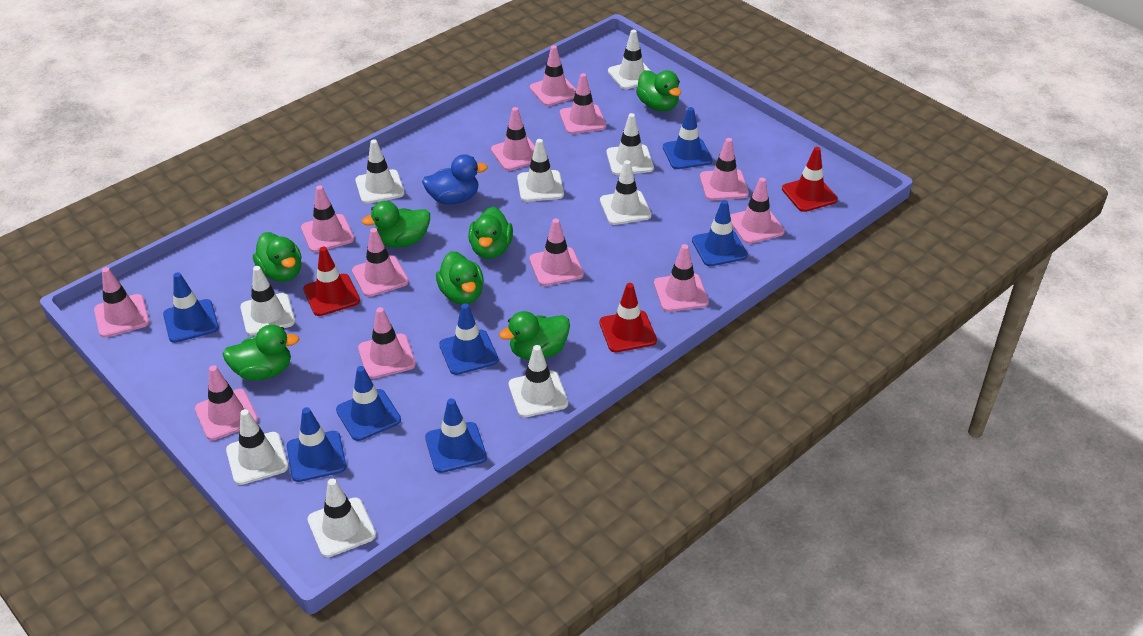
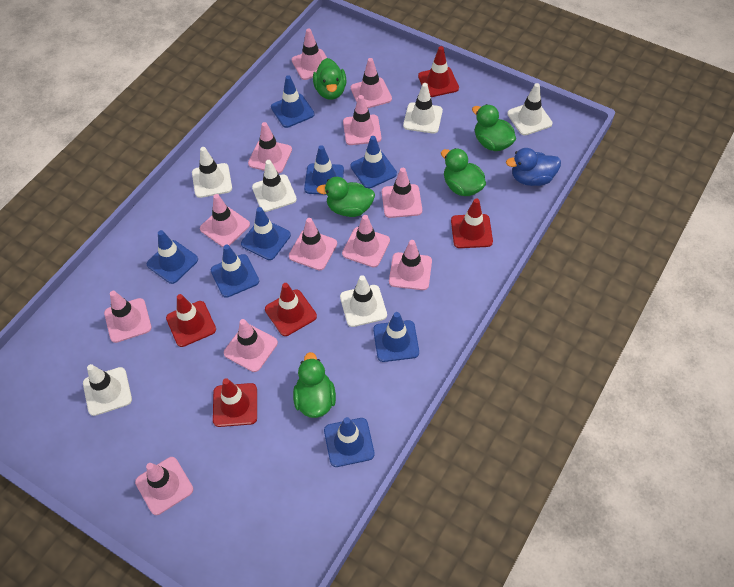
blue traffic cone: 7 -> 8
green duck: 7 -> 5
red traffic cone: 3 -> 5
white traffic cone: 9 -> 6

